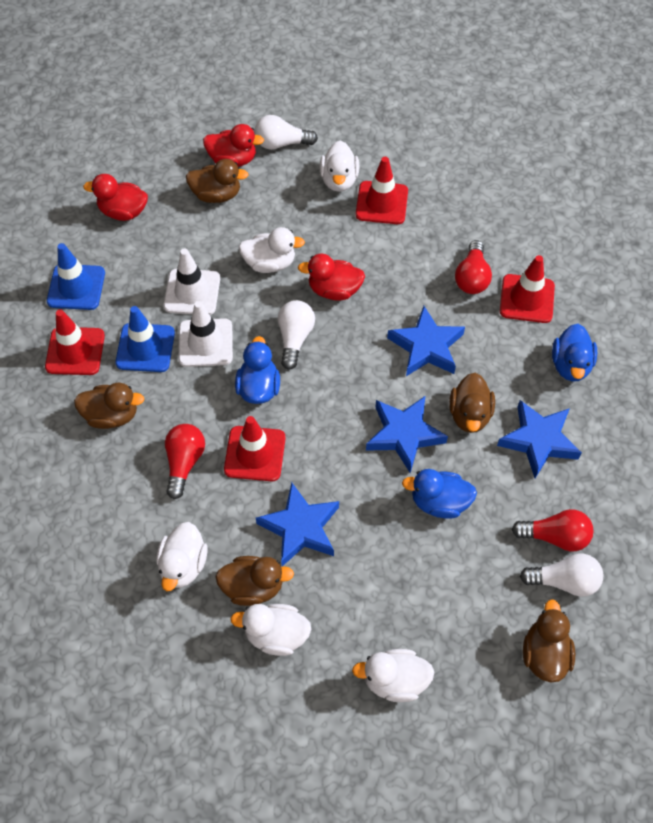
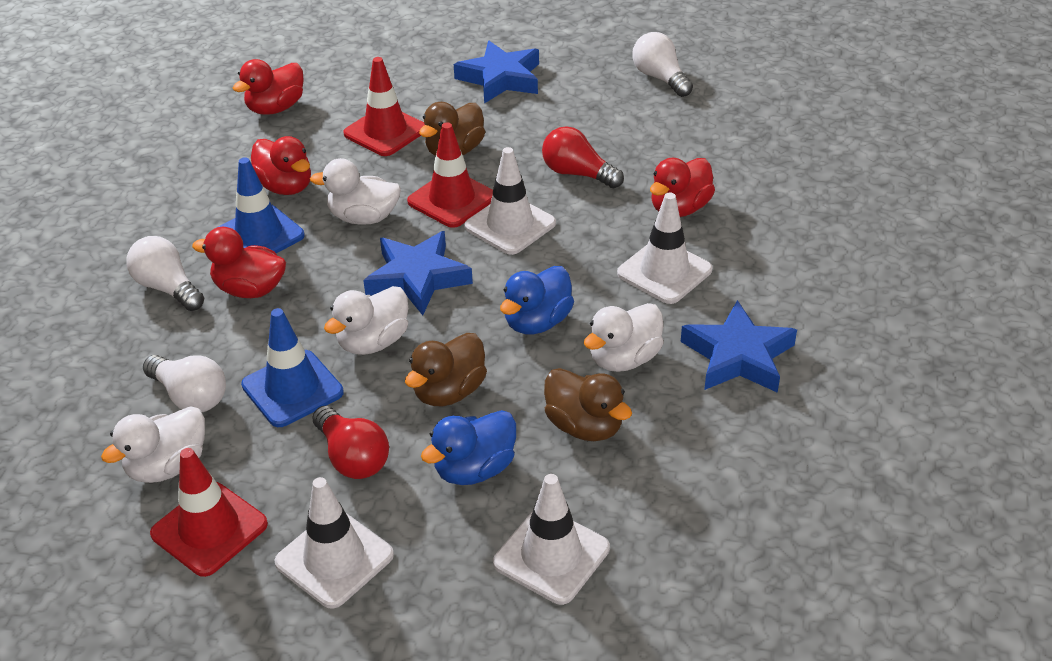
blue duck: 3 -> 2
blue star: 4 -> 3
brown duck: 5 -> 3
red duck: 3 -> 4
red light bulb: 3 -> 2
red traffic cone: 4 -> 3
white duck: 5 -> 4
white traffic cone: 2 -> 4

